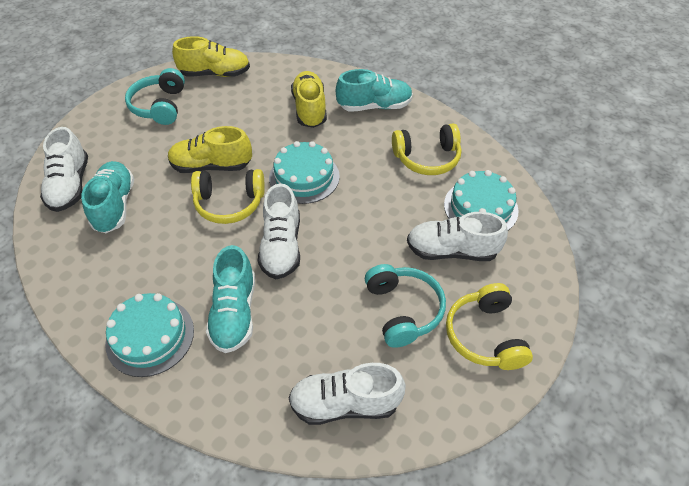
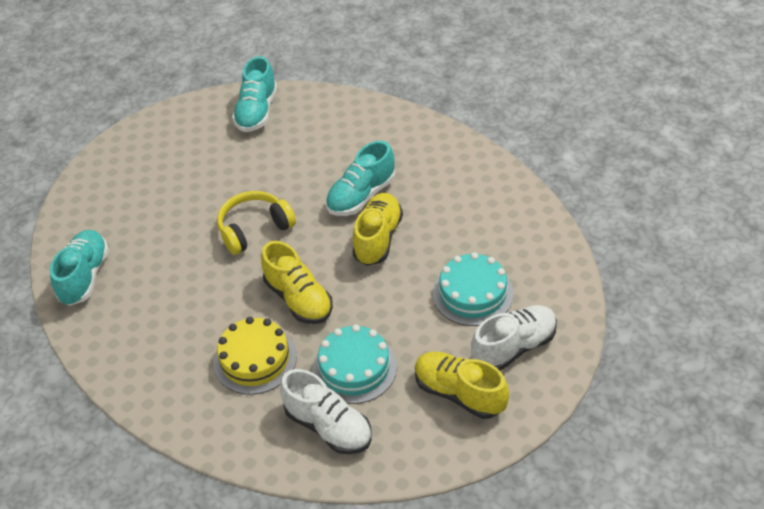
turquoise cake: 3 -> 2
turquoise headphones: 2 -> 0
white shoe: 4 -> 2
yellow cake: 0 -> 1
yellow headphones: 3 -> 1

